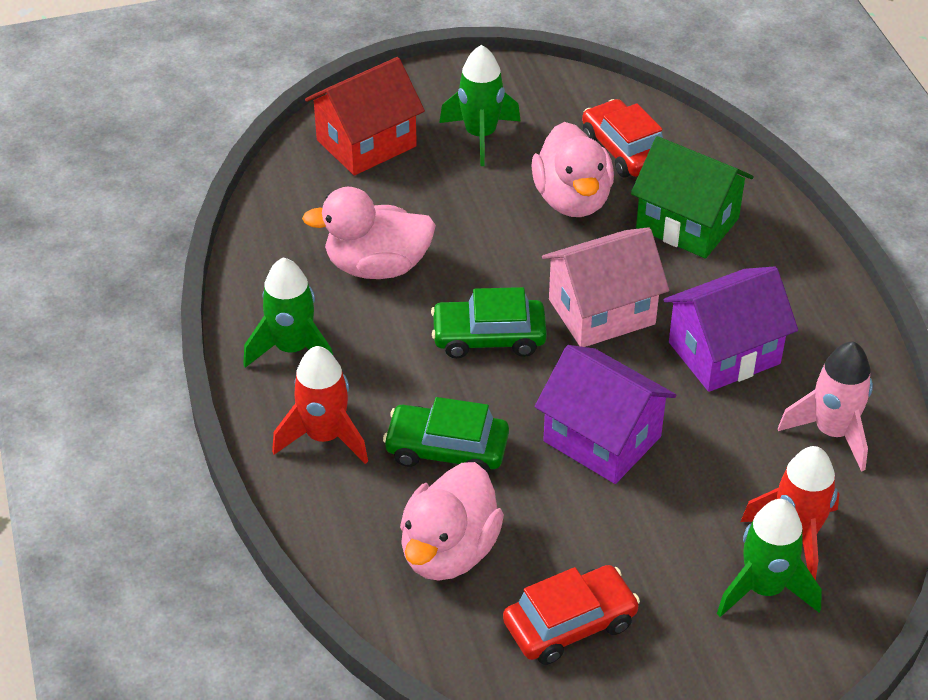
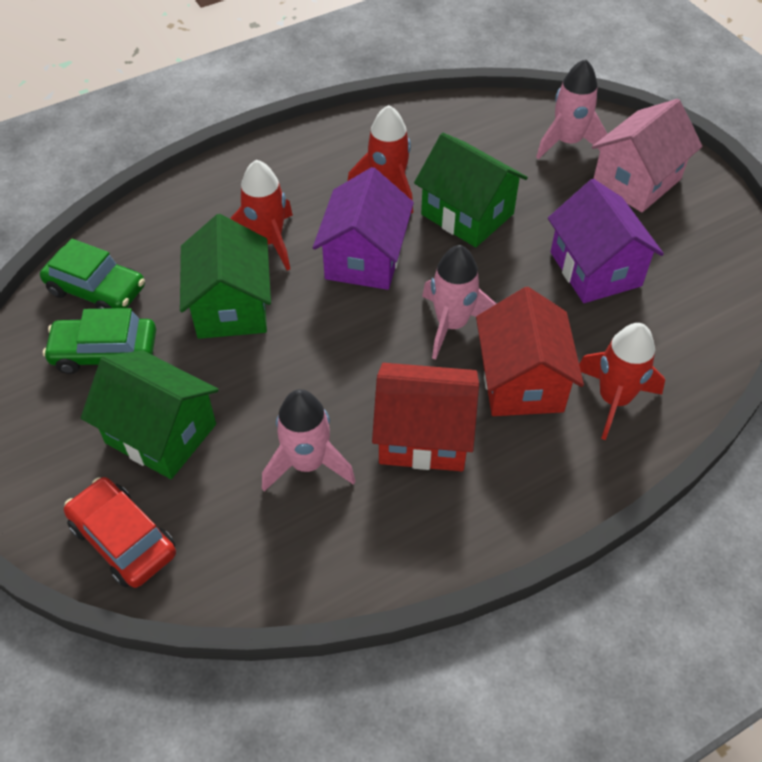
green house: 1 -> 3
green rocket: 3 -> 0
pink duck: 3 -> 0
pink rocket: 1 -> 3
red car: 2 -> 1
red house: 1 -> 2
red rocket: 2 -> 3

